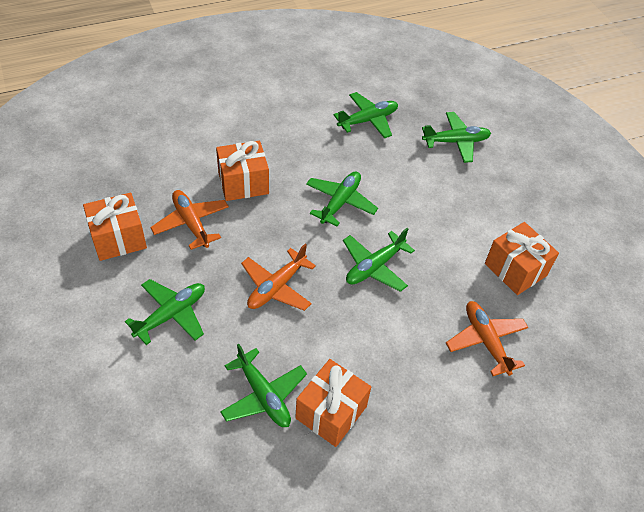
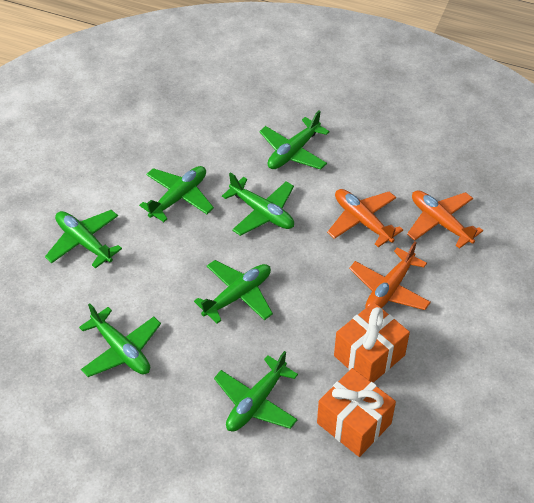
green plane: 6 -> 7
orange gift: 4 -> 2

